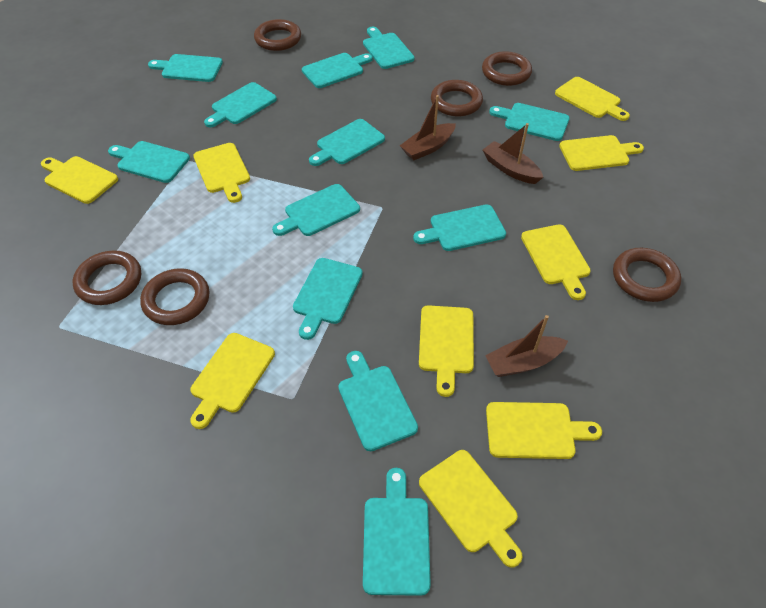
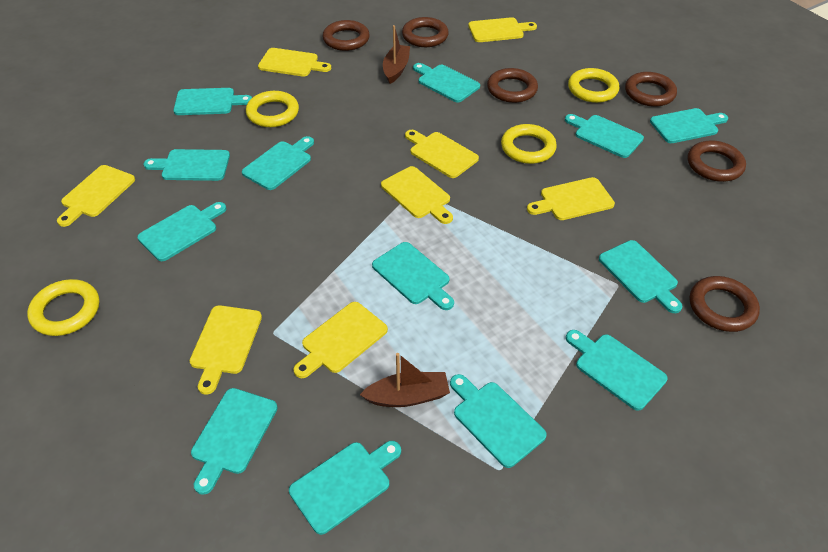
brown boat: 3 -> 2
turquoise cutting board: 12 -> 13
yellow cutting board: 9 -> 8
yellow ring: 0 -> 4

